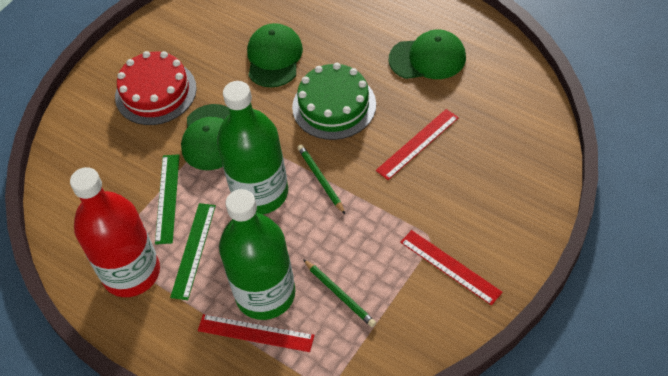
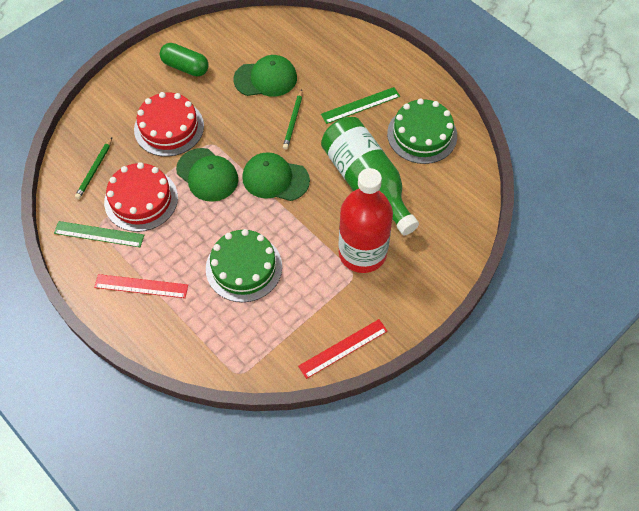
green bottle: 2 -> 1
green cake: 1 -> 2
green capsule: 0 -> 1
red cake: 1 -> 2
red ruler: 3 -> 2

